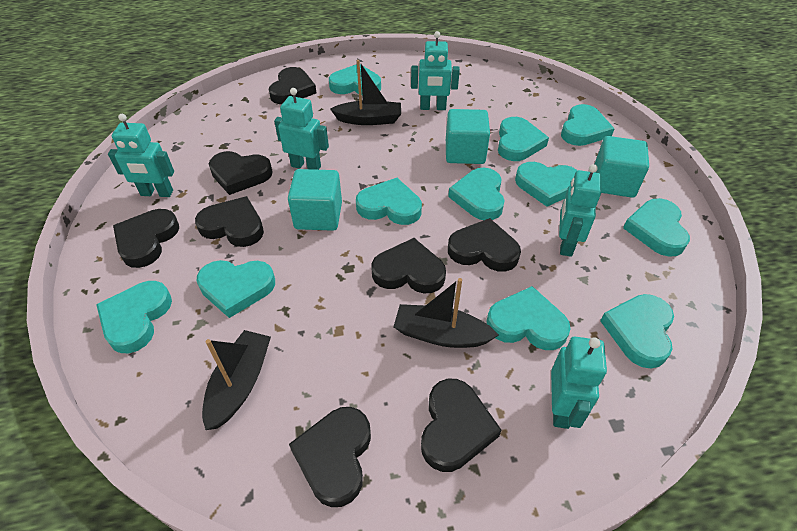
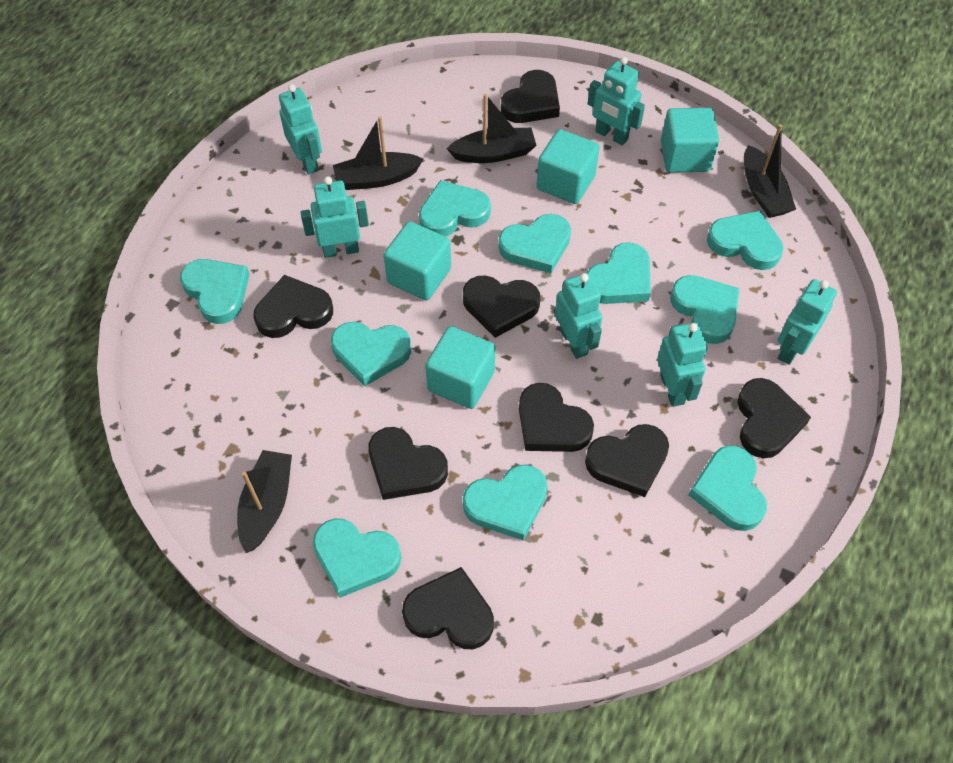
black boat: 3 -> 4
turquoise cube: 3 -> 4
turquoise heart: 11 -> 10
turquoise robot: 5 -> 6

